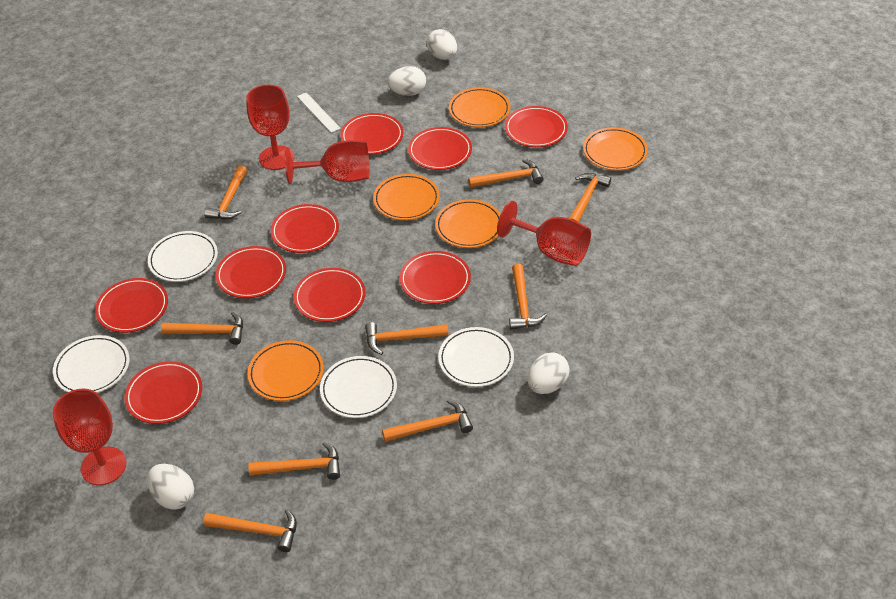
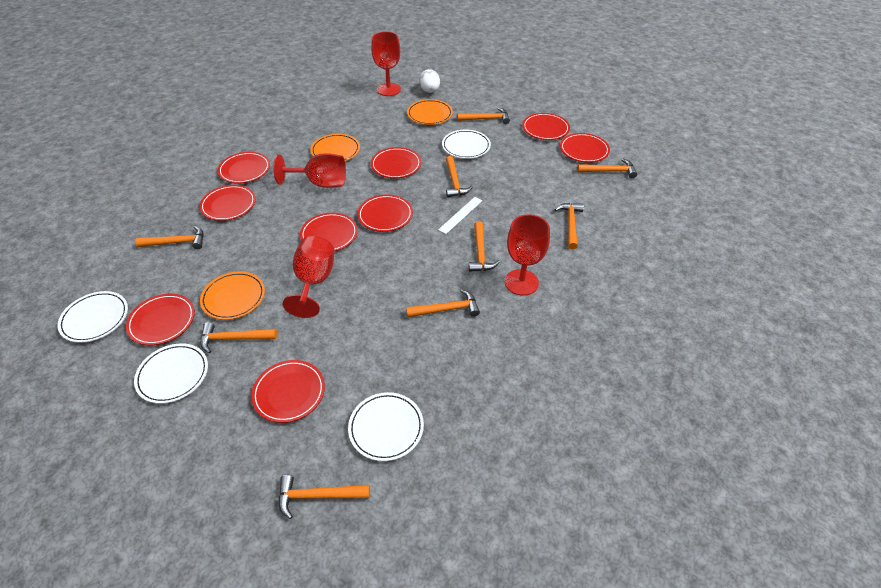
orange plate: 5 -> 3
white egg: 4 -> 1

